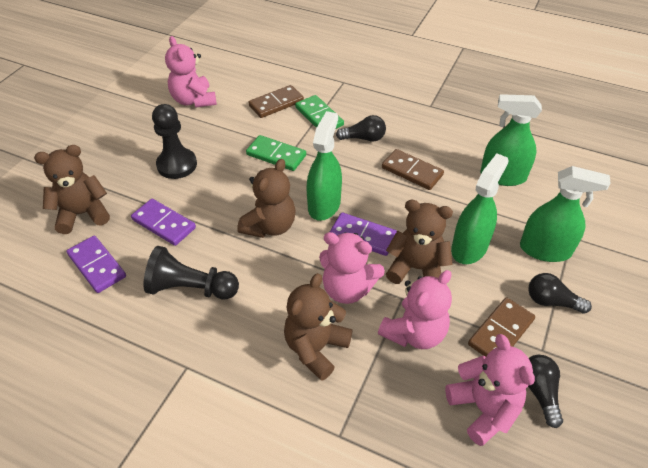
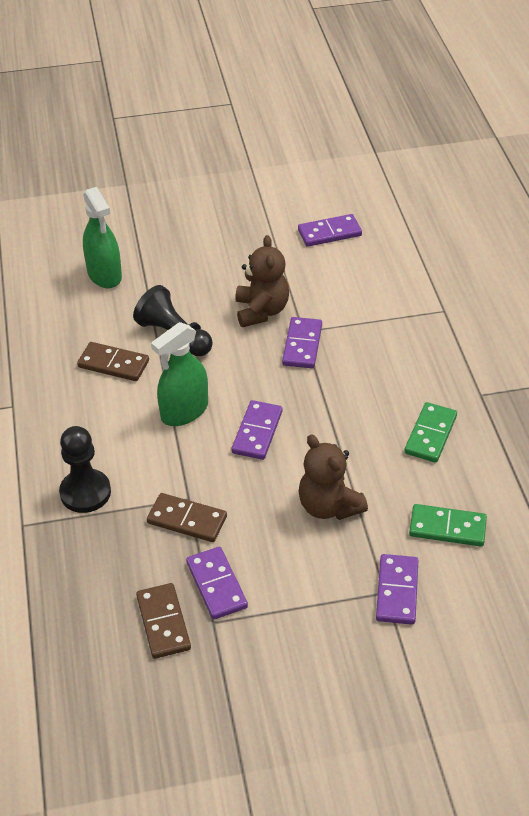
black light bulb: 3 -> 0
brown teddy bear: 4 -> 2
green spray bottle: 4 -> 2
pink teddy bear: 4 -> 0
purple domino: 3 -> 5

